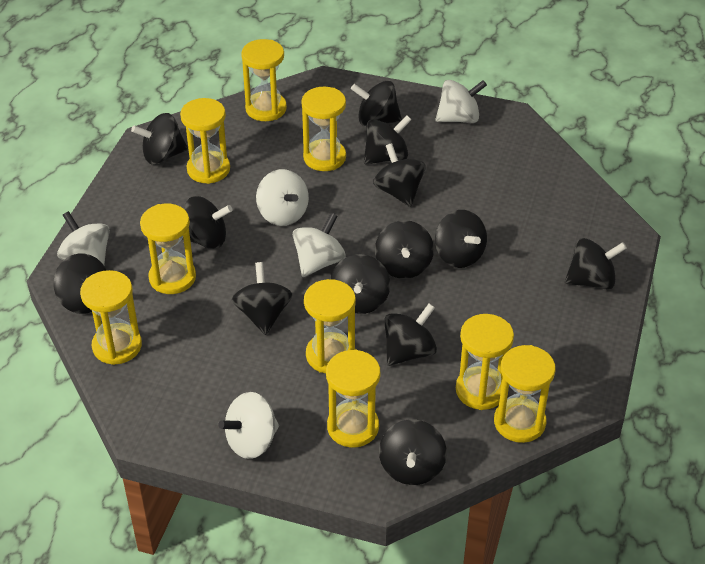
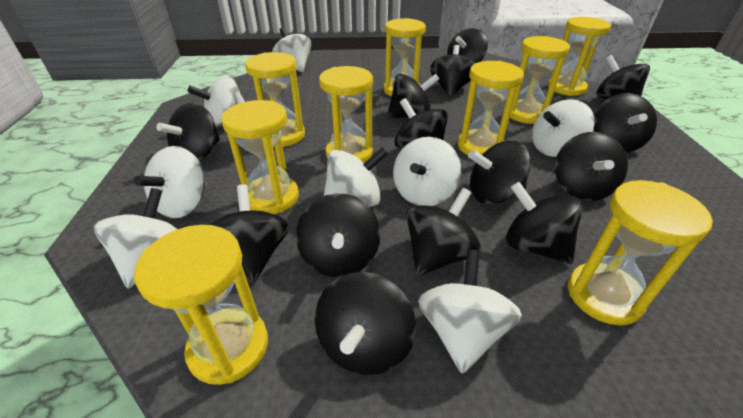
black spinning top: 13 -> 14
white spinning top: 5 -> 8

